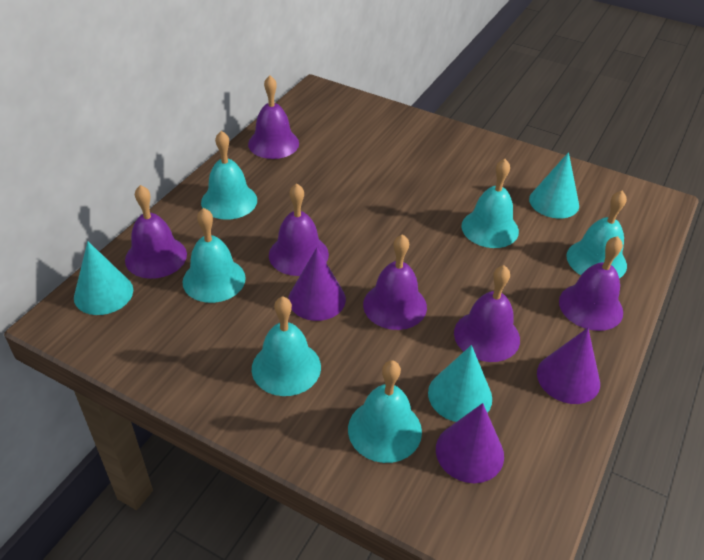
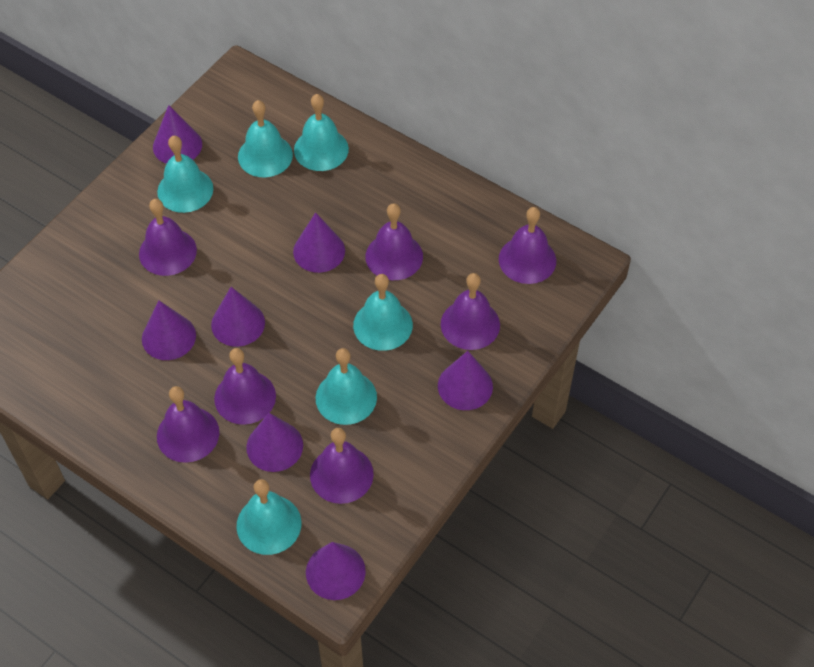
purple bell: 6 -> 7
purple cone: 3 -> 7
turquoise cone: 3 -> 0

